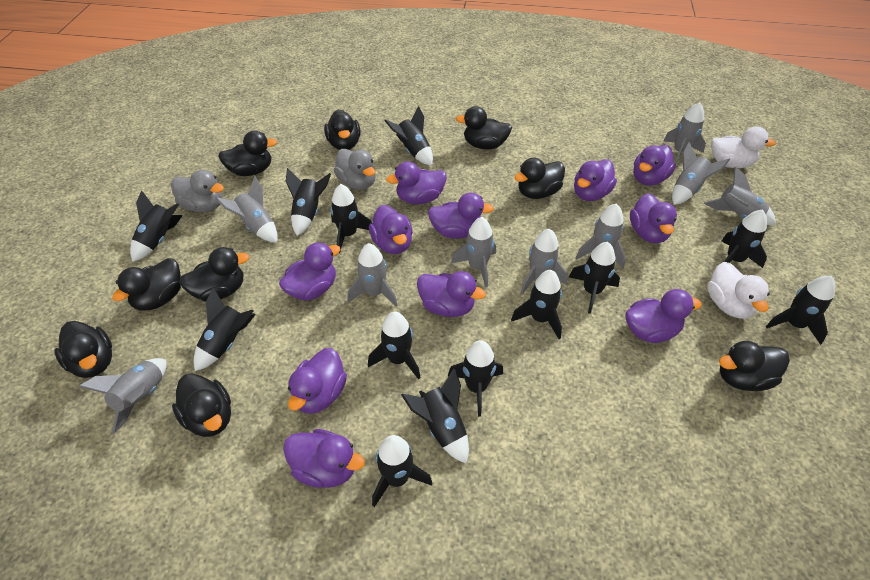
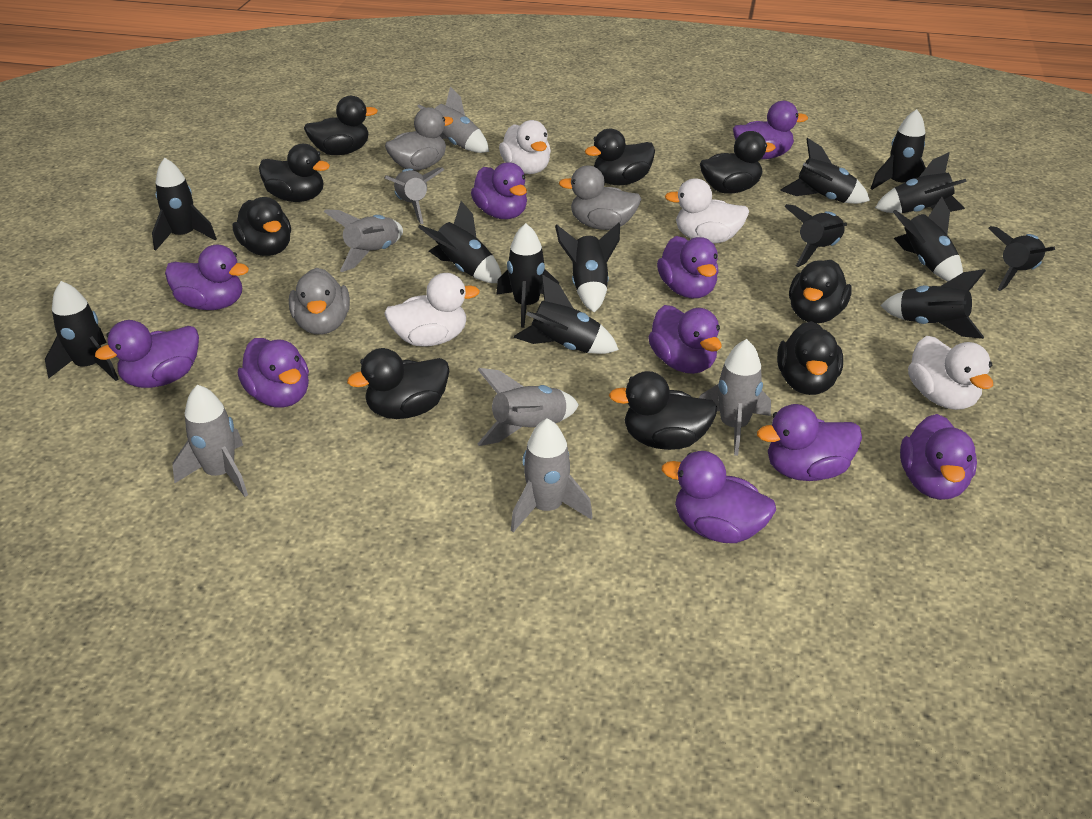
grey duck: 2 -> 3
grey rocket: 9 -> 7
purple duck: 11 -> 10
white duck: 2 -> 4

